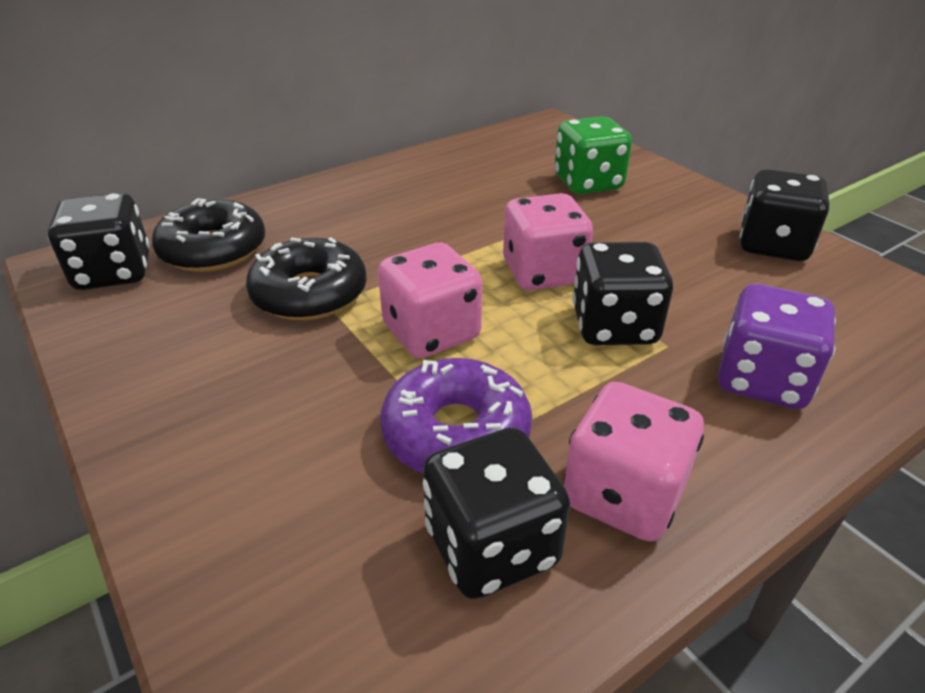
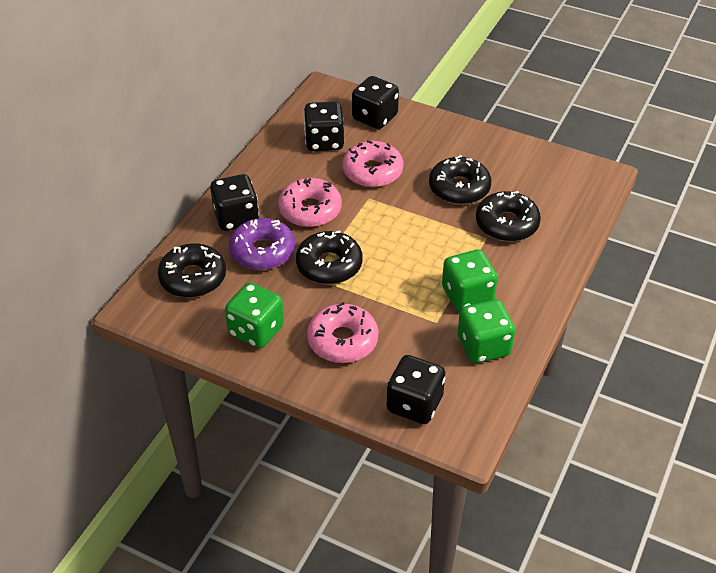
black donut: 2 -> 4
green dice: 1 -> 3
pink dice: 3 -> 0
pink donut: 0 -> 3
purple dice: 1 -> 0

